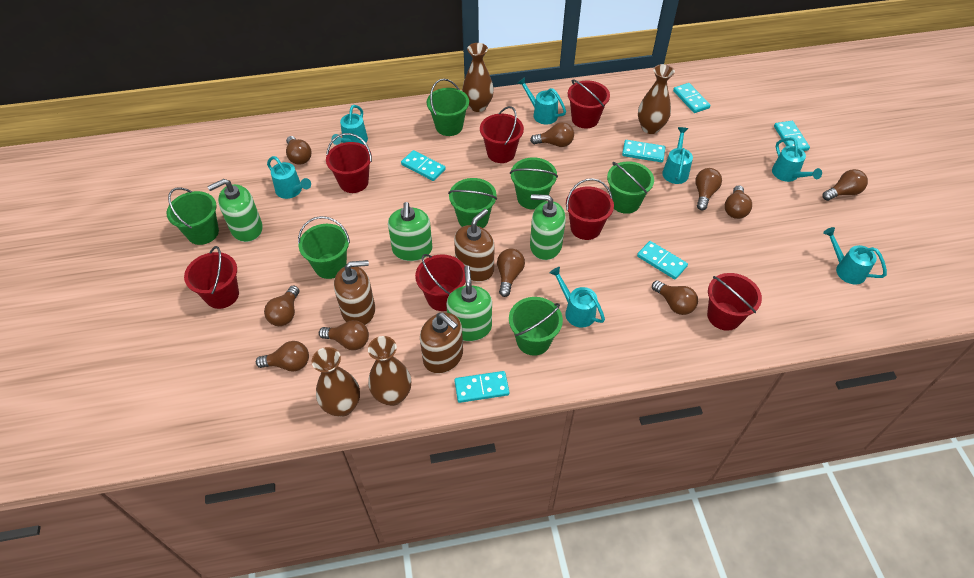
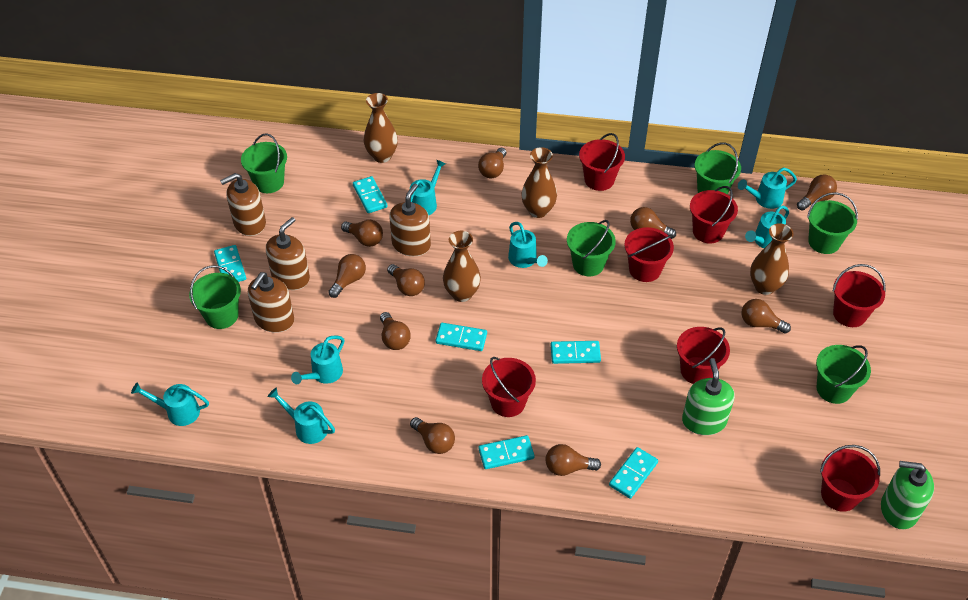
brown soap dispenser: 3 -> 4
green bucket: 7 -> 6
green soap dispenser: 4 -> 2

